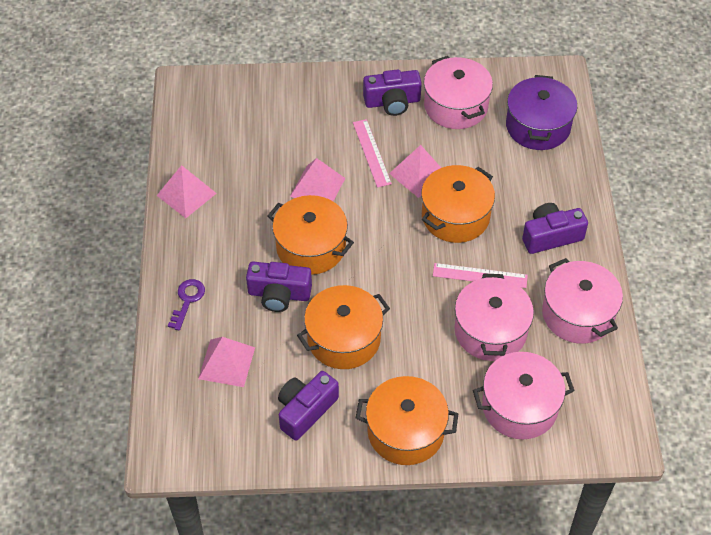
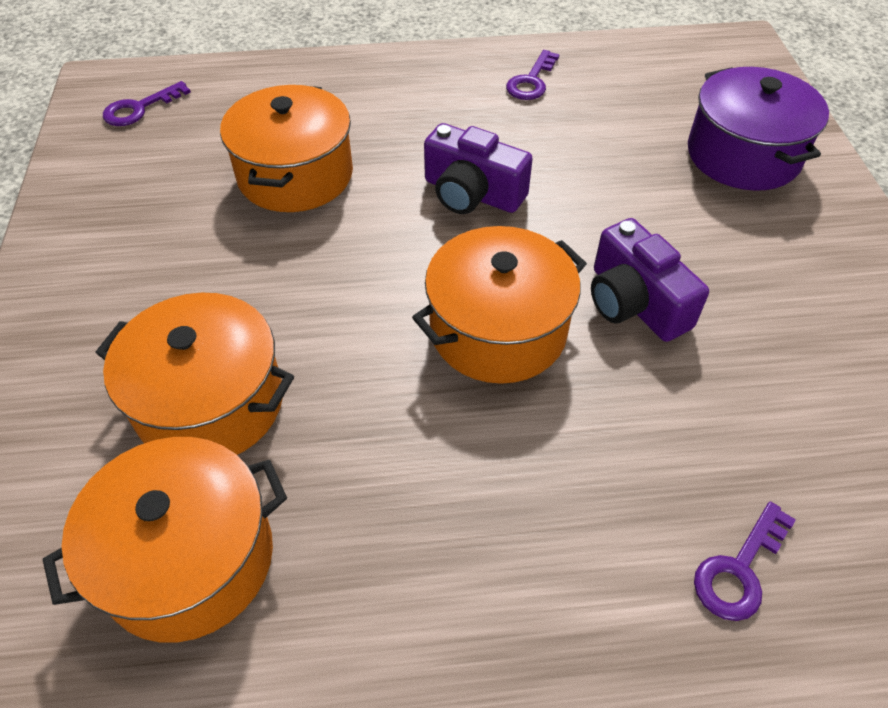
pink pot: 4 -> 0
pink pyramid: 4 -> 0
pink ruler: 2 -> 0
purple camera: 4 -> 2
purple key: 1 -> 3

